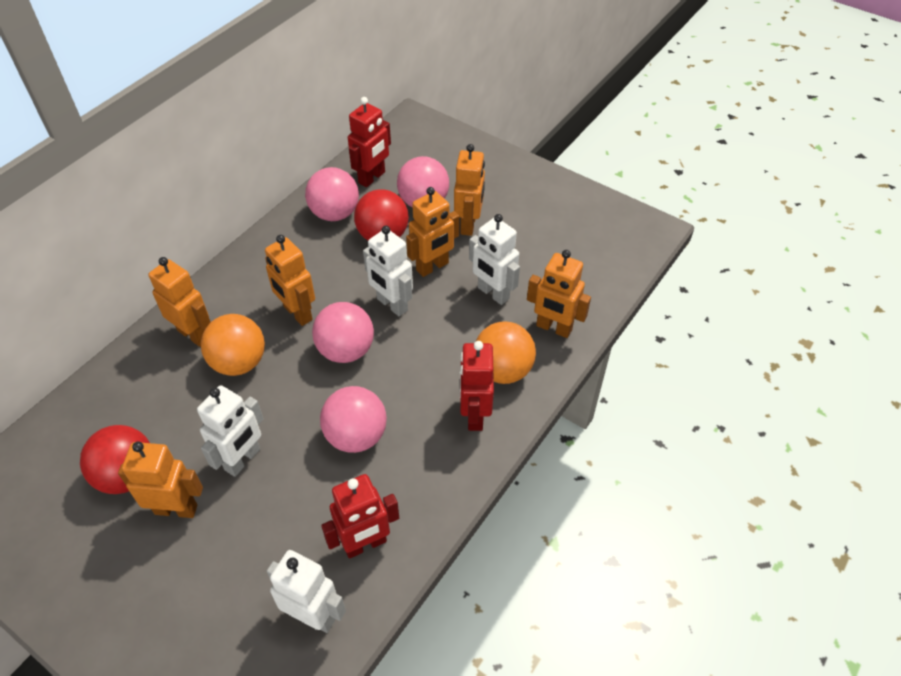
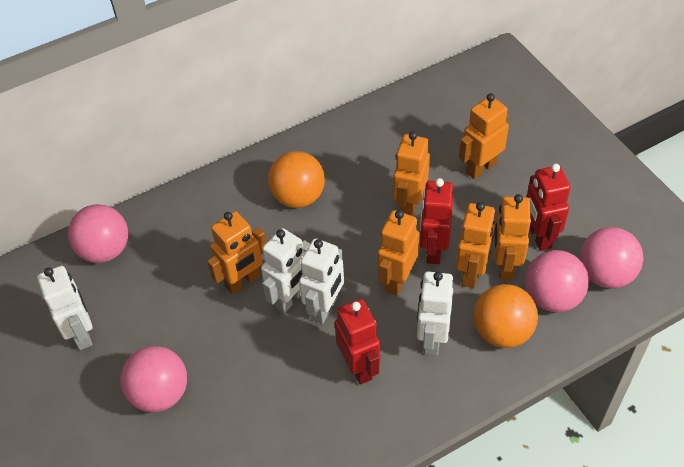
red ball: 2 -> 0

